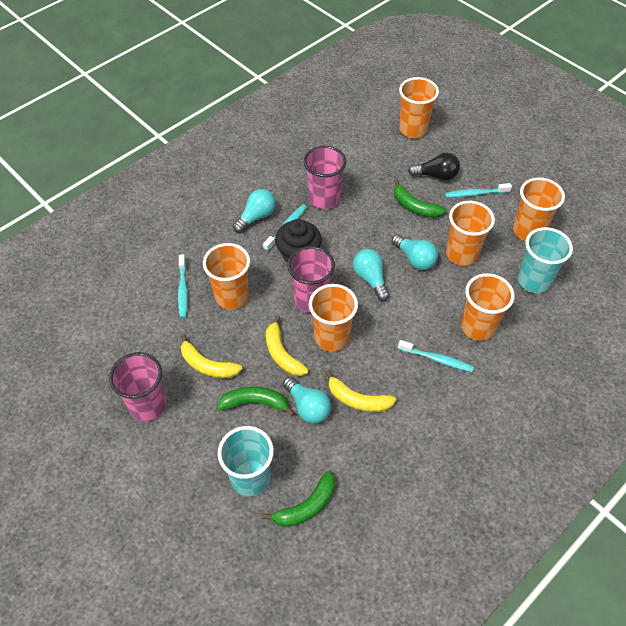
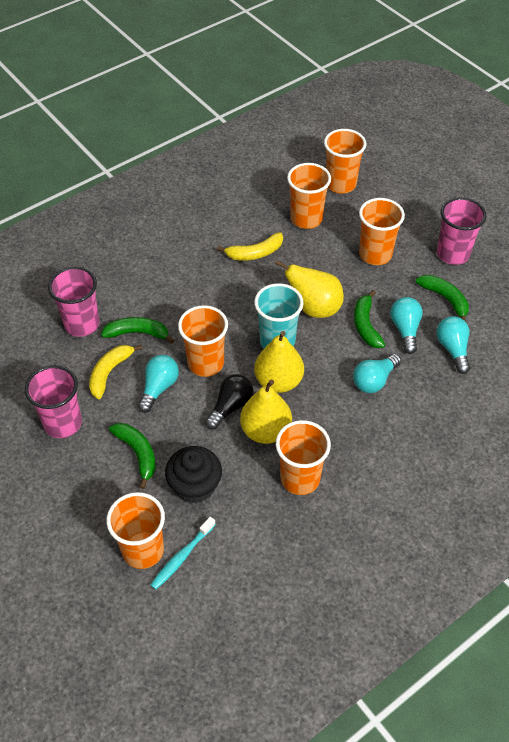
green banana: 3 -> 4
turquoise cup: 2 -> 1
turquoise toothbrush: 4 -> 1
yellow banana: 3 -> 2
yellow pear: 0 -> 3

